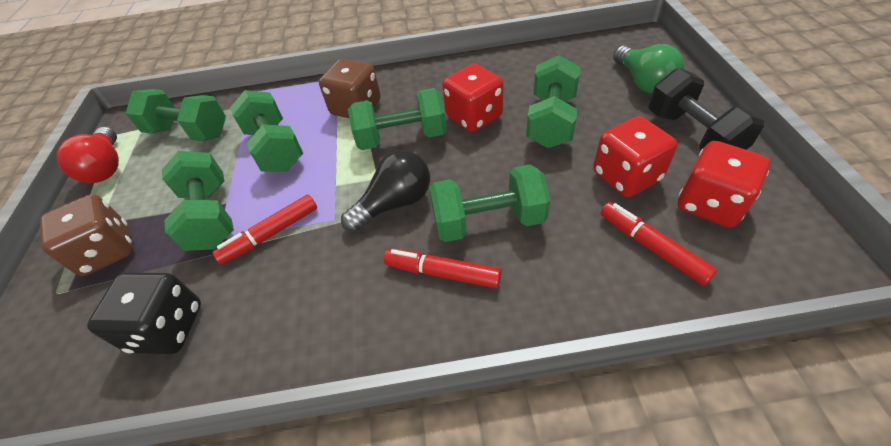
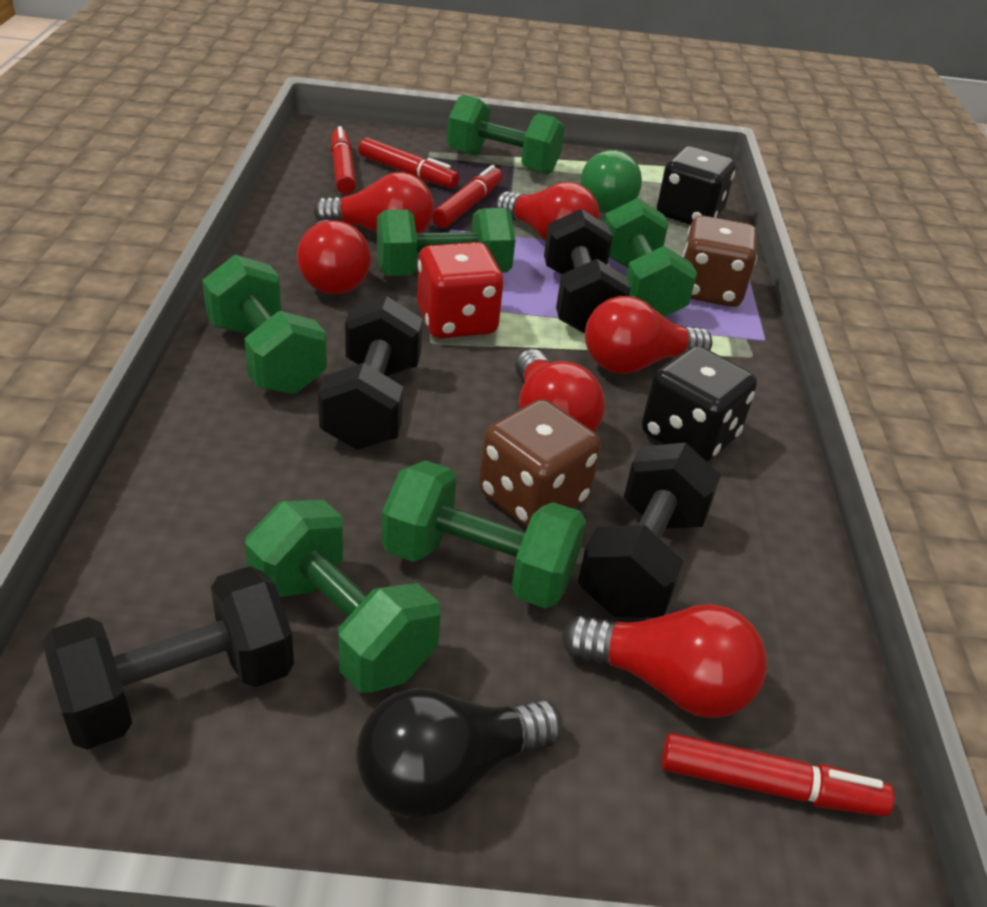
black dice: 1 -> 2
black dumbbell: 1 -> 4
red dice: 3 -> 1
red light bulb: 1 -> 6
red marker: 3 -> 4

